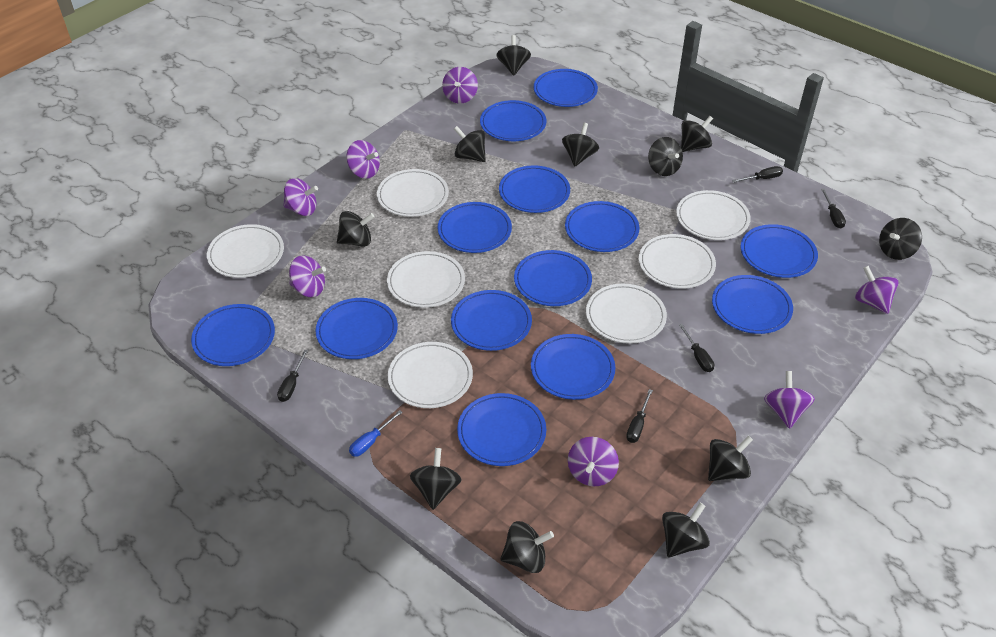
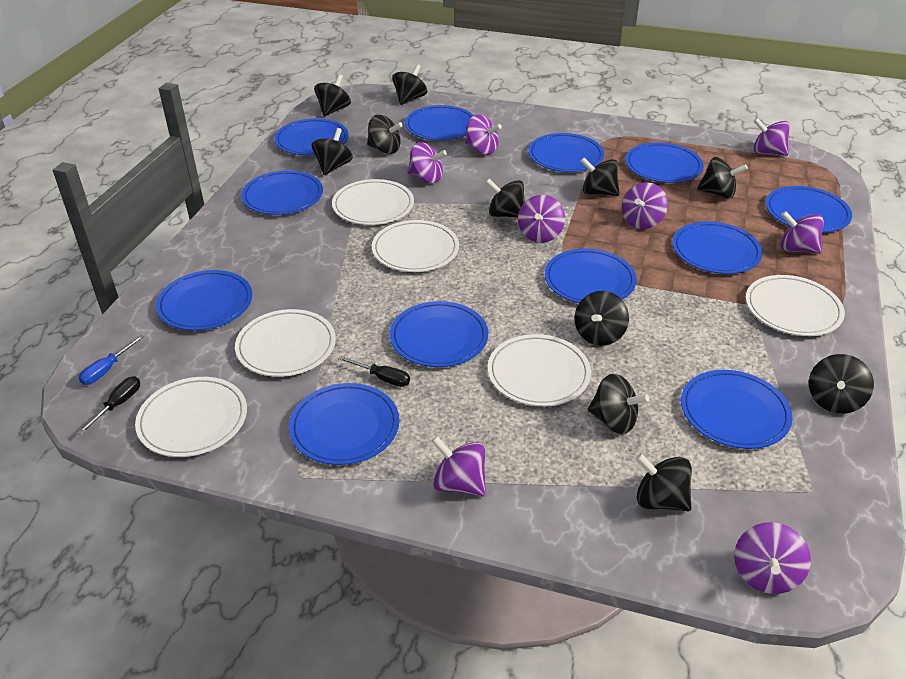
black screwdriver: 5 -> 2
blue plate: 13 -> 12
purple spinning top: 7 -> 8
white plate: 7 -> 6

